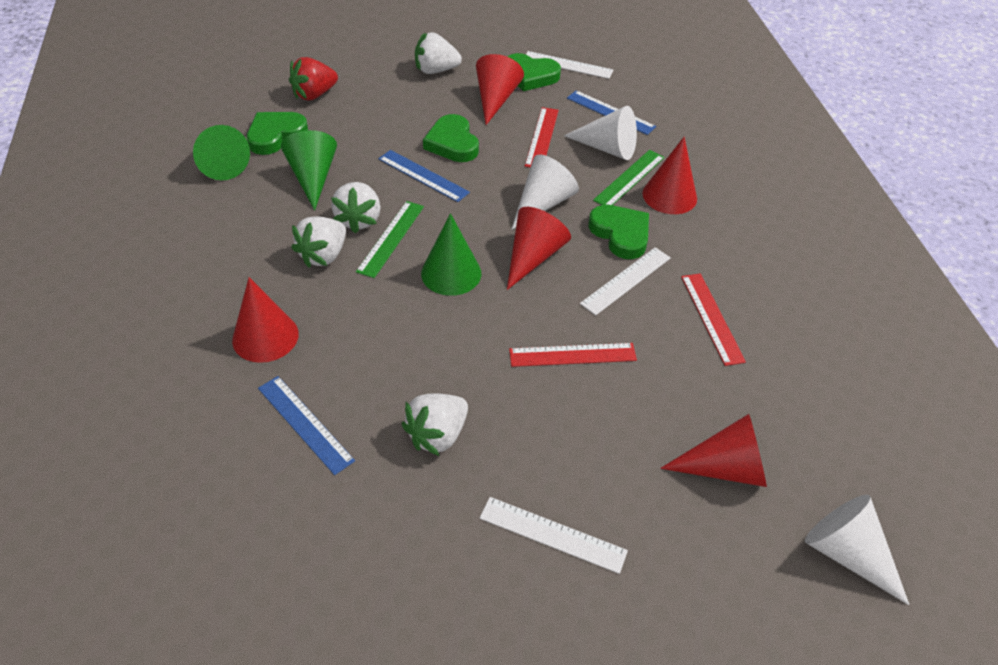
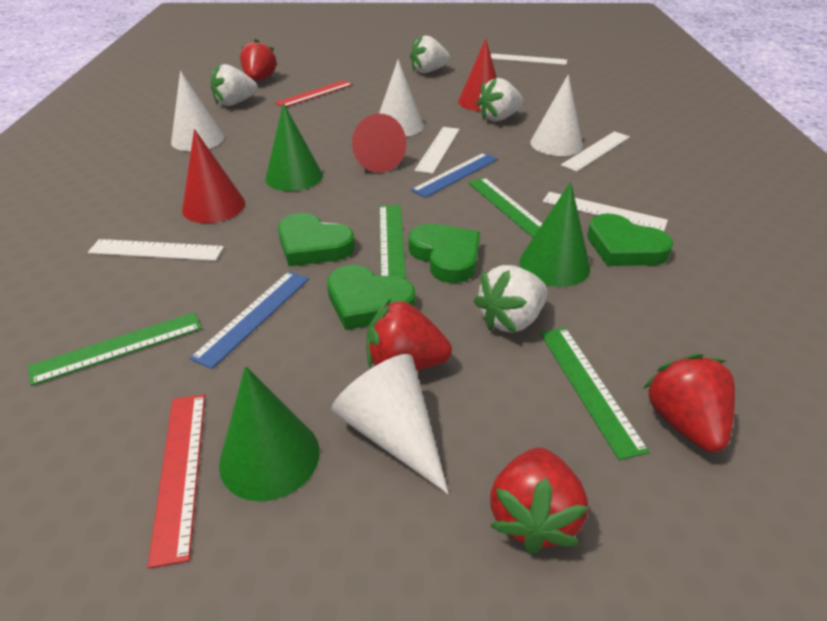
blue ruler: 3 -> 2
green ruler: 2 -> 4
red cone: 5 -> 3
red ruler: 3 -> 2
red strawberry: 1 -> 4
white cone: 3 -> 4
white ruler: 3 -> 5

